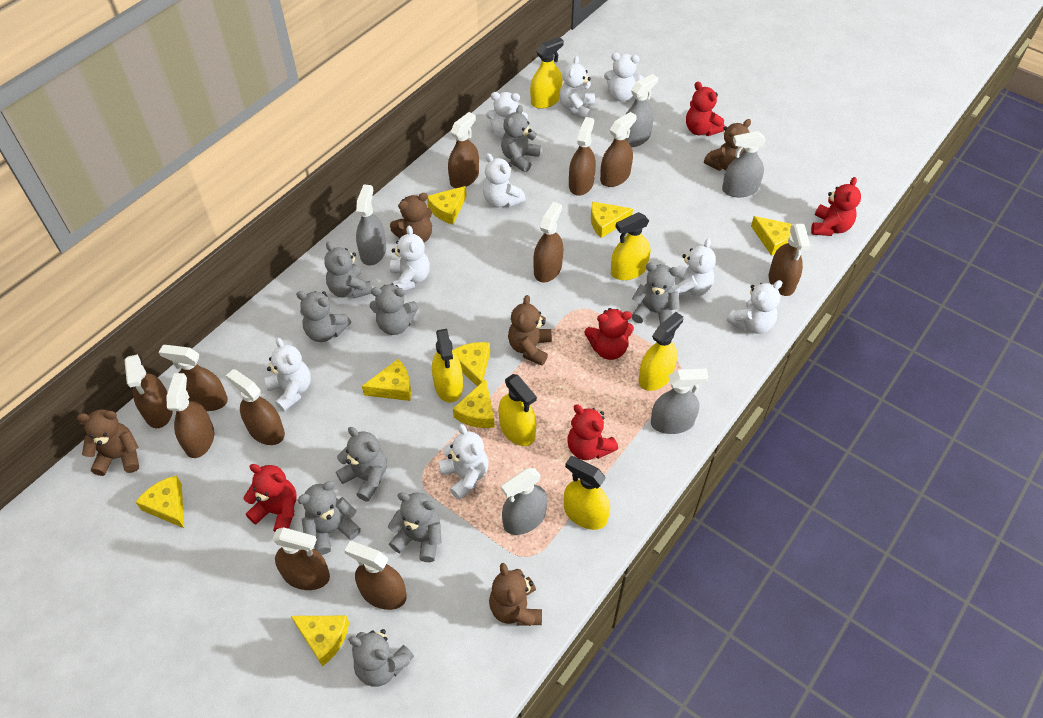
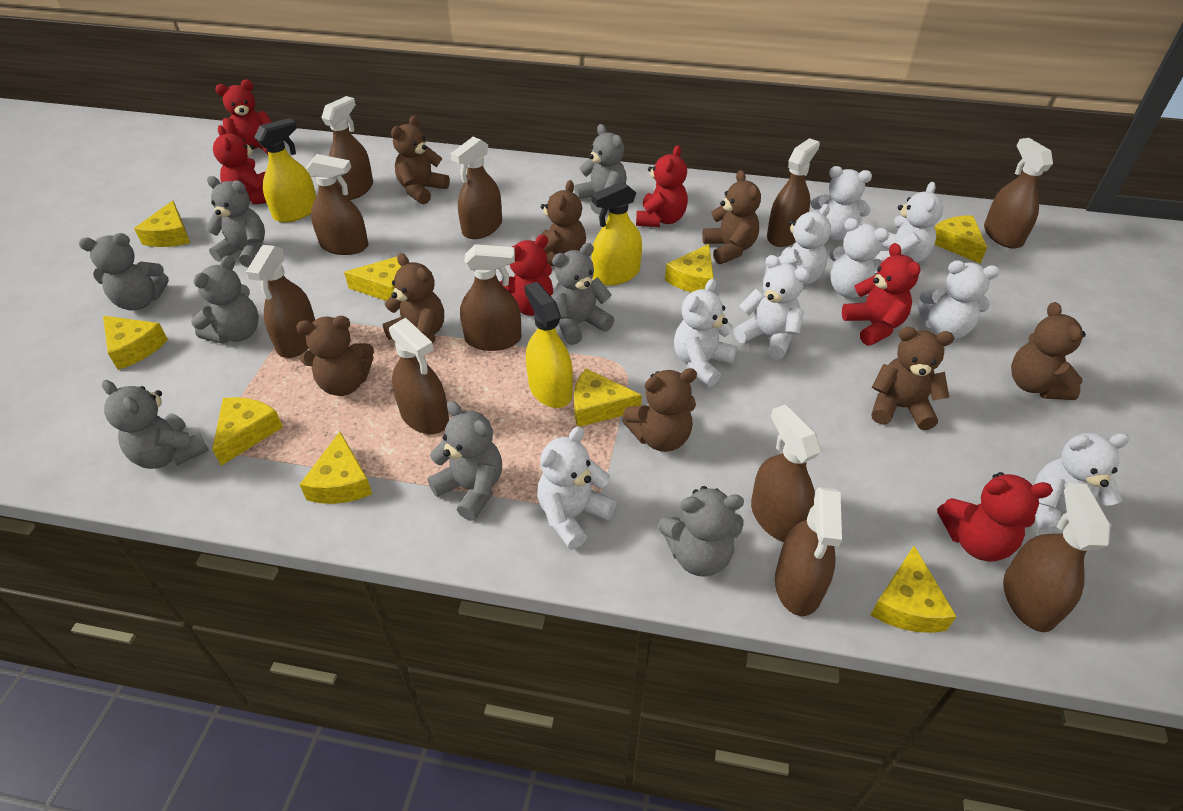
brown teddy bear: 5 -> 8
grey spray bottle: 5 -> 0
grey teddy bear: 9 -> 8
red teddy bear: 5 -> 6
yellow cheese: 8 -> 9
yellow spray bottle: 6 -> 3

